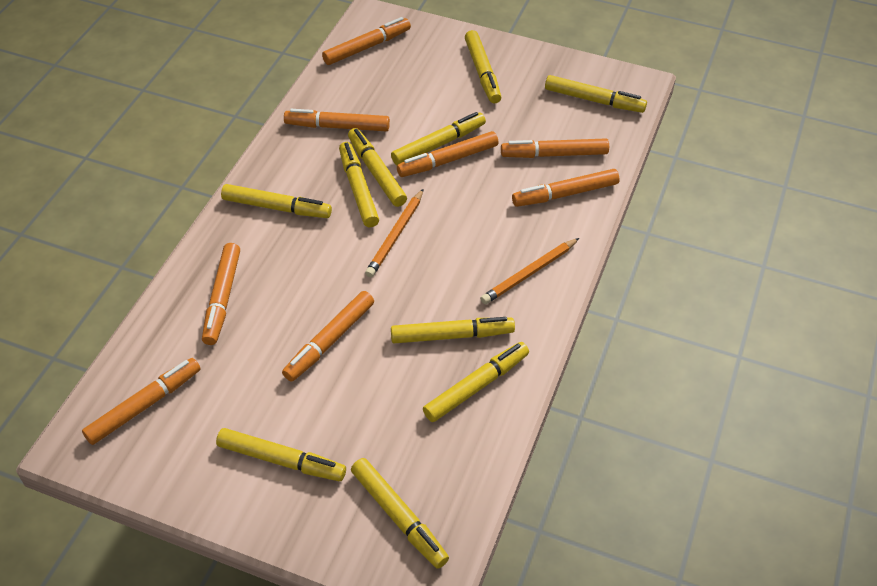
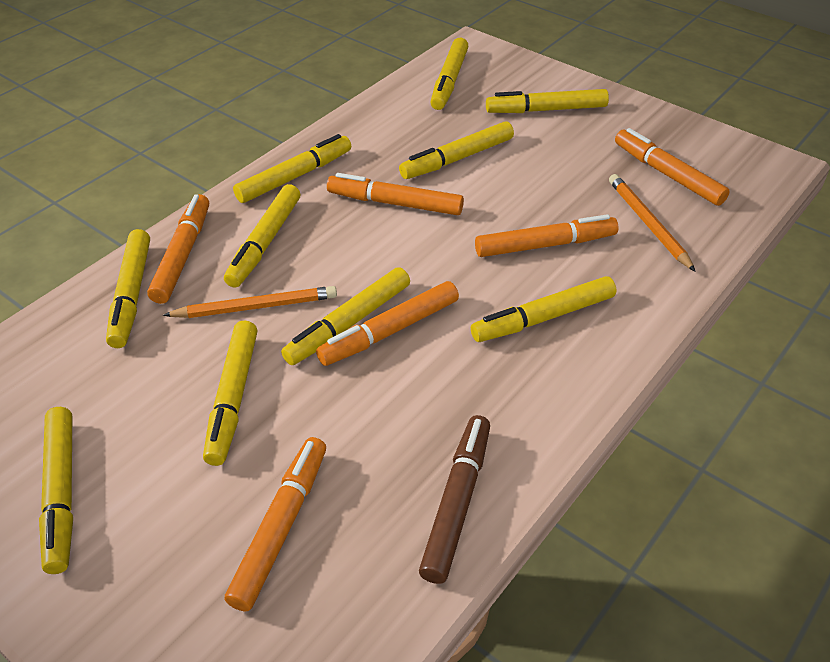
brown marker: 0 -> 1
orange marker: 8 -> 6

